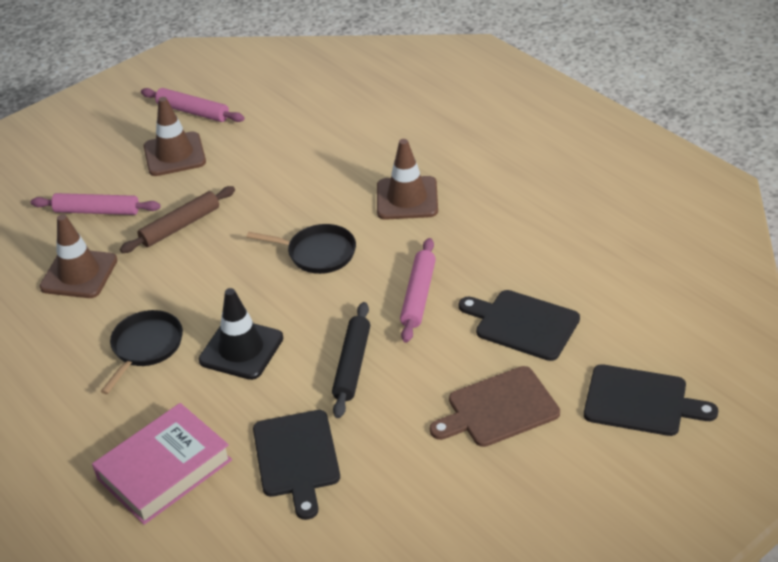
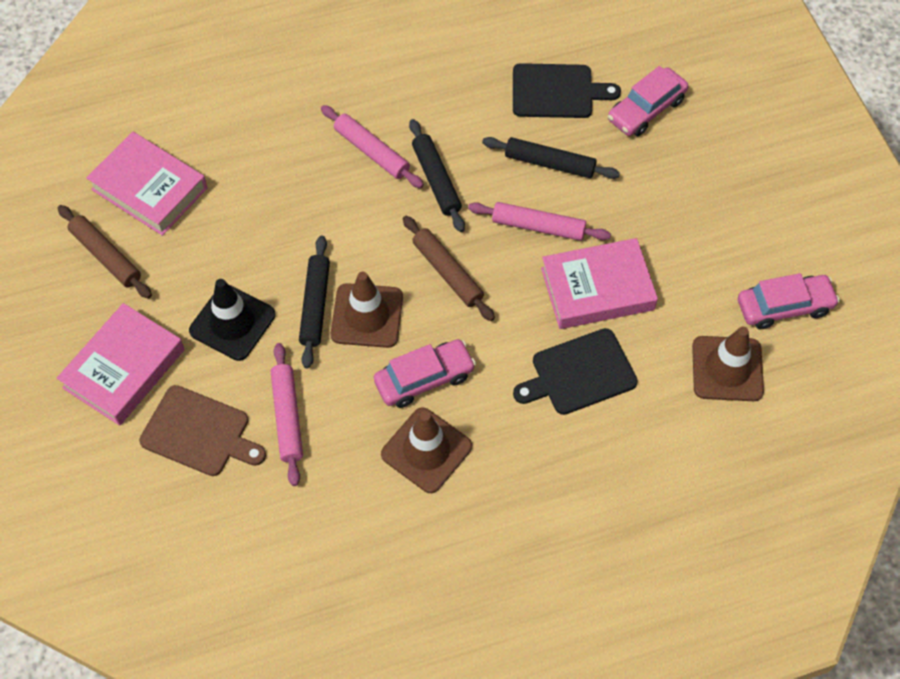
black cutting board: 3 -> 2
black pan: 2 -> 0
black rolling pin: 1 -> 3
brown rolling pin: 1 -> 2
pink book: 1 -> 3
pink car: 0 -> 3

